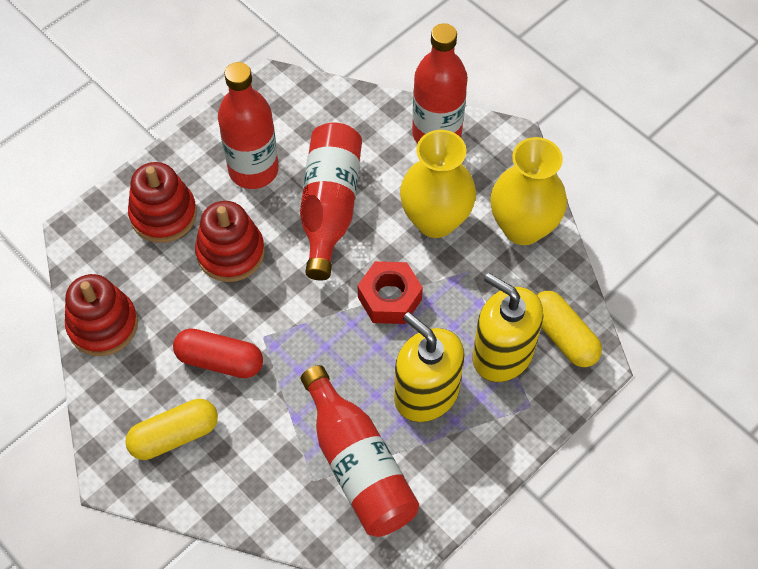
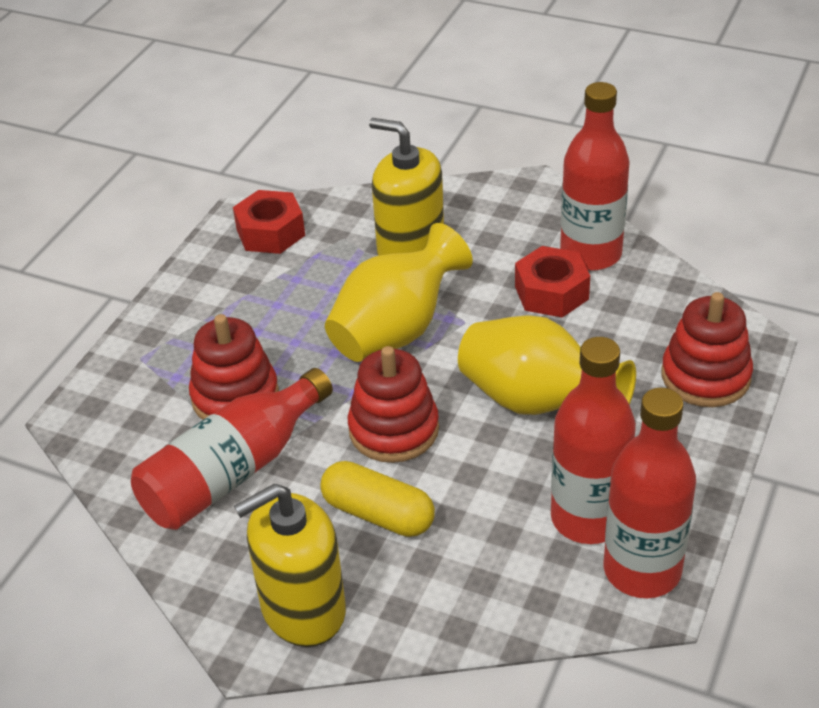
red capsule: 1 -> 0
red nut: 1 -> 2
yellow capsule: 2 -> 1

